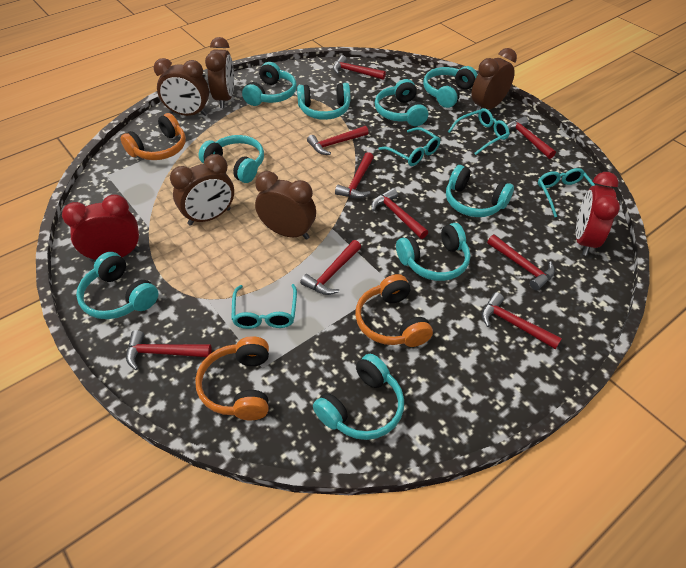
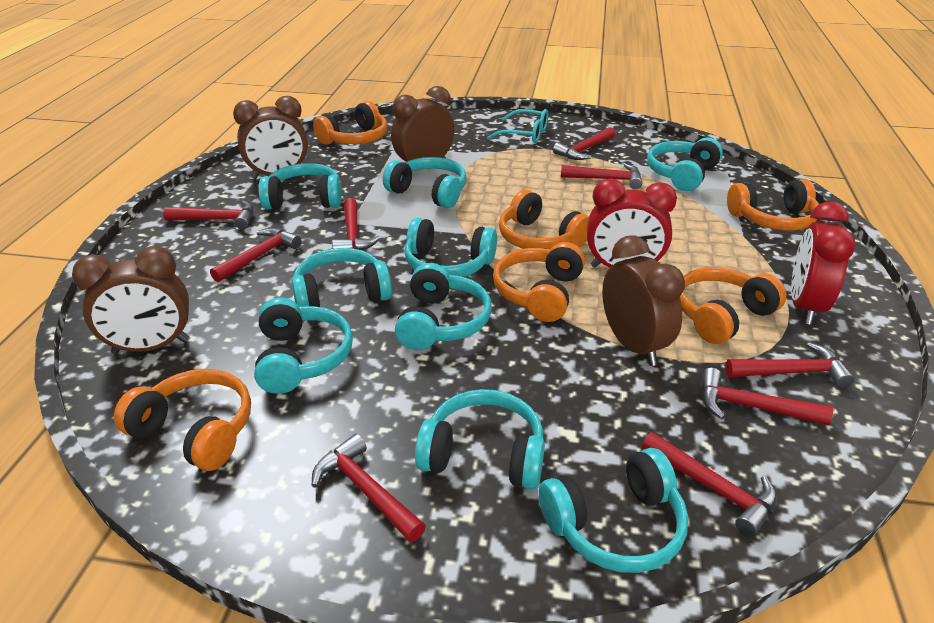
brown clock: 5 -> 4
orange headphones: 3 -> 6
turquoise glasses: 4 -> 1

